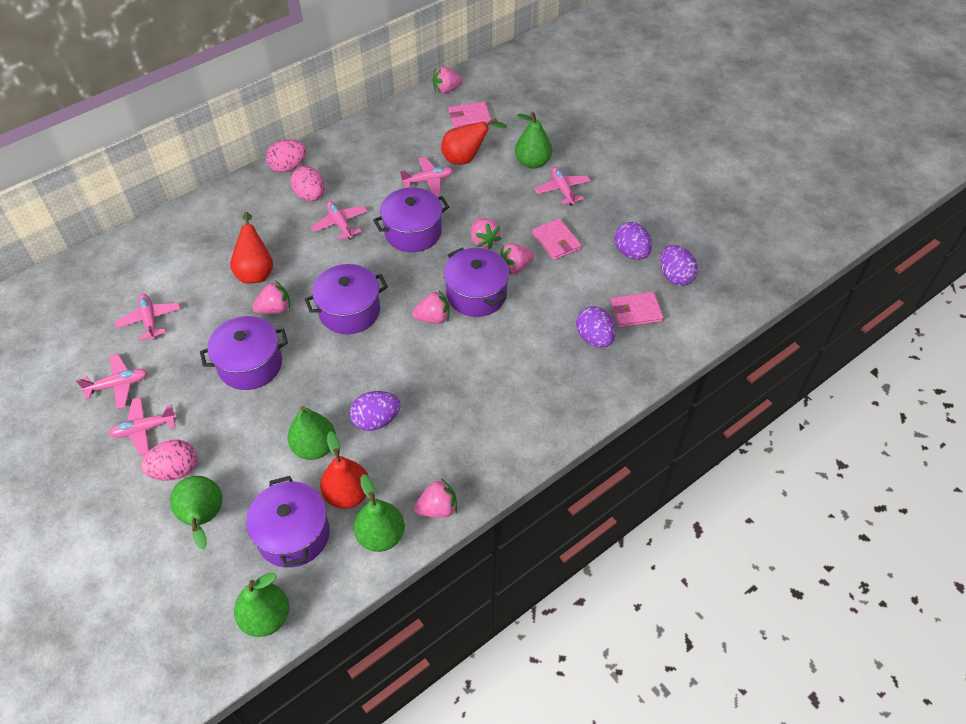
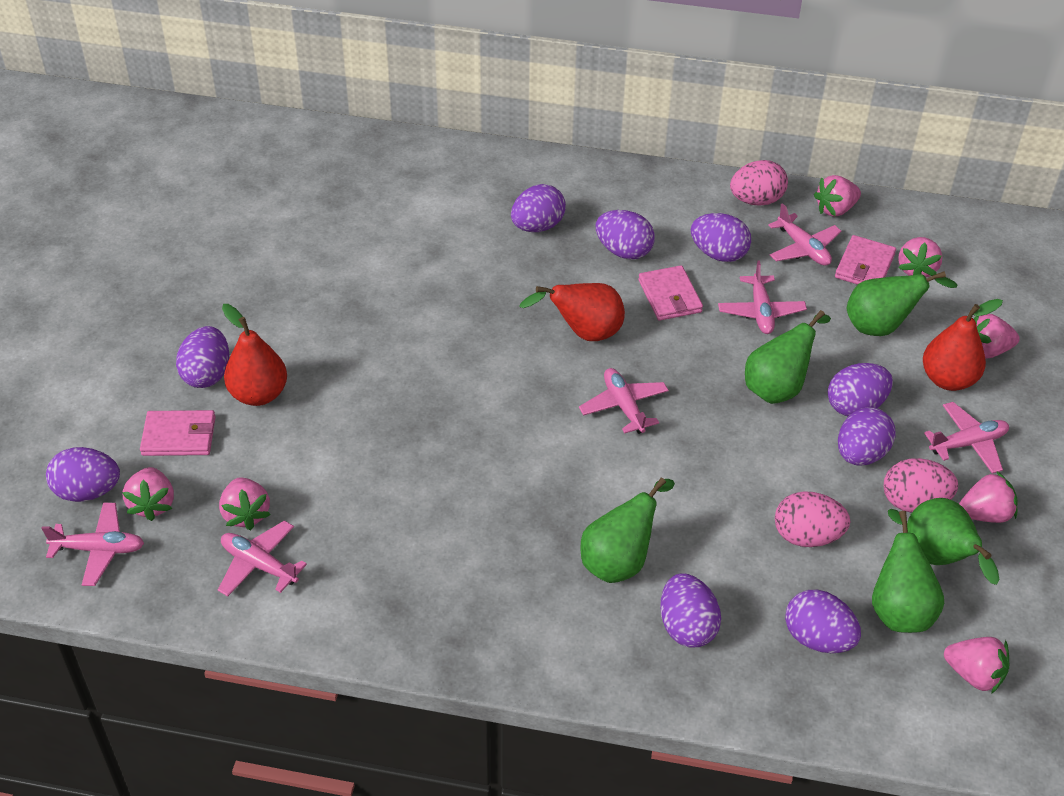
pink strawberry: 6 -> 7
purple egg: 4 -> 9
purple pot: 5 -> 0

